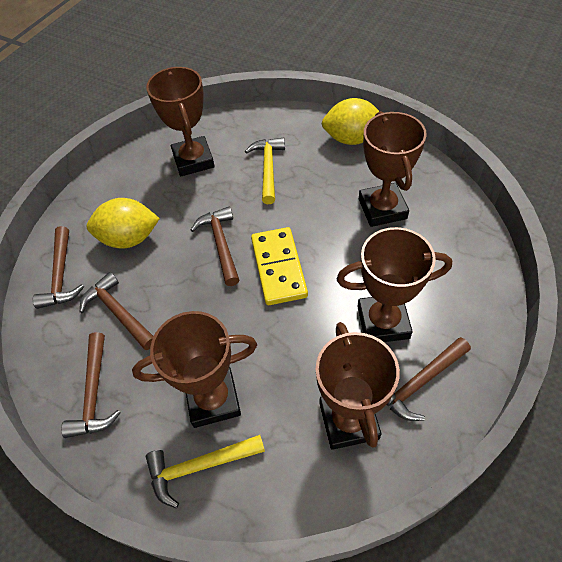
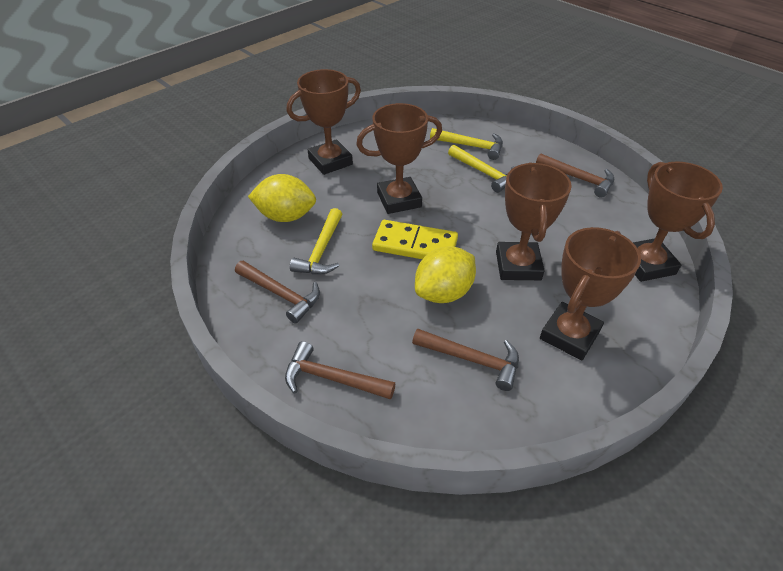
brown hammer: 5 -> 4
yellow hammer: 2 -> 3

